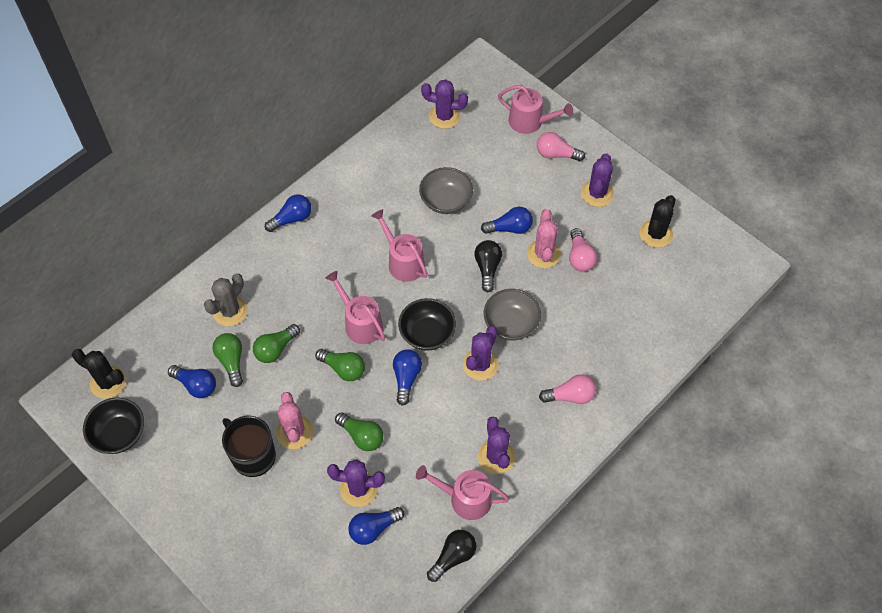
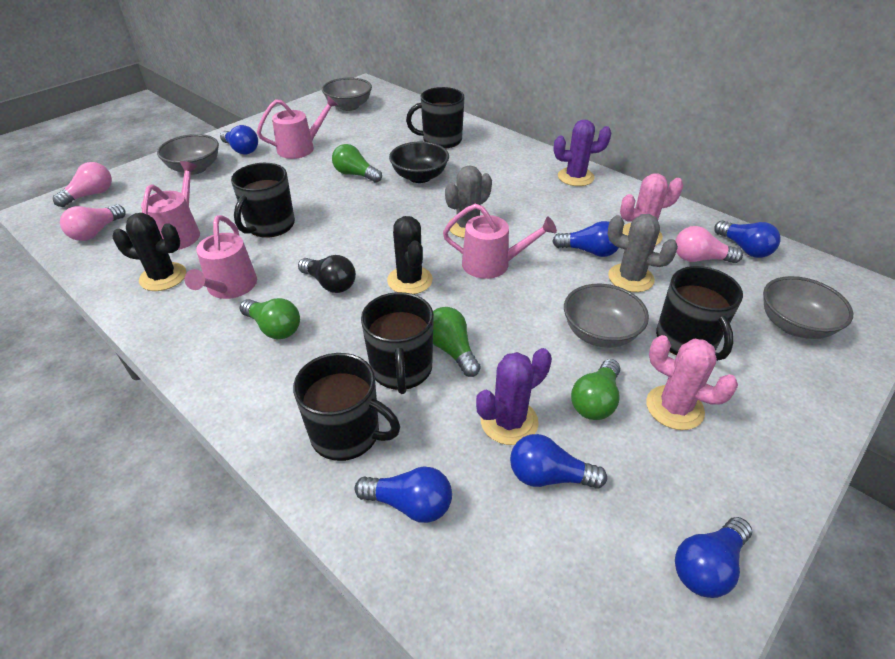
black bowl: 2 -> 1
black light bulb: 2 -> 1
black mug: 1 -> 5
blue light bulb: 5 -> 6
grey bowl: 2 -> 4
grey cactus: 1 -> 2
purple cactus: 5 -> 2

